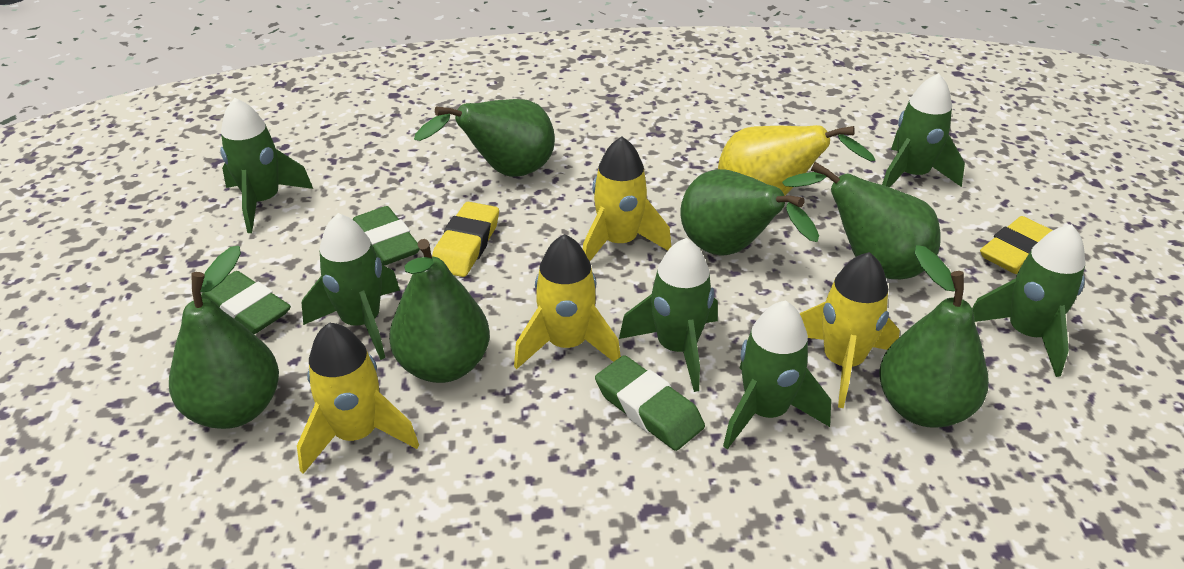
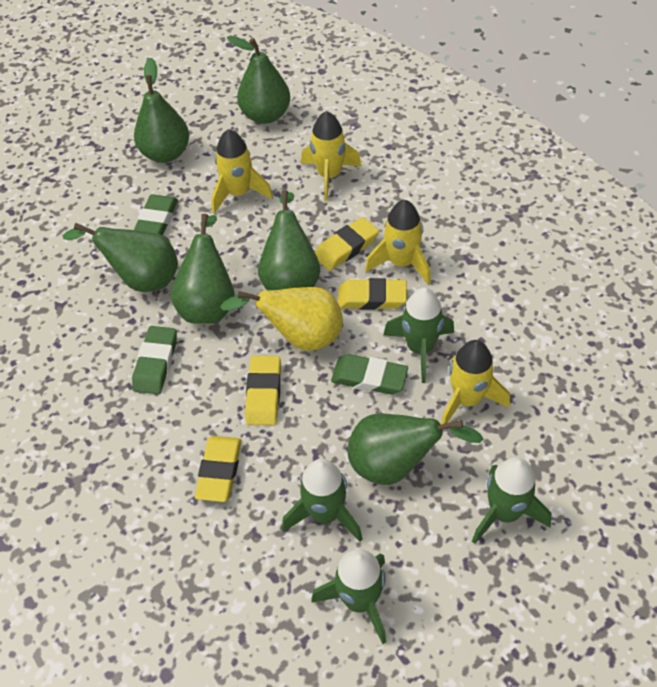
green rocket: 6 -> 4
yellow eraser: 2 -> 4

